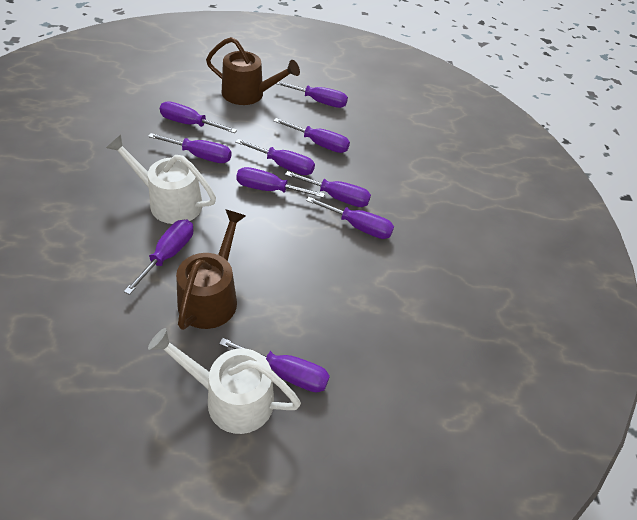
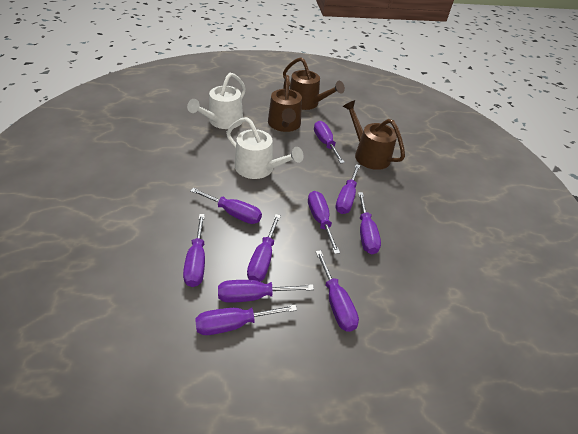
brown watering can: 2 -> 3

